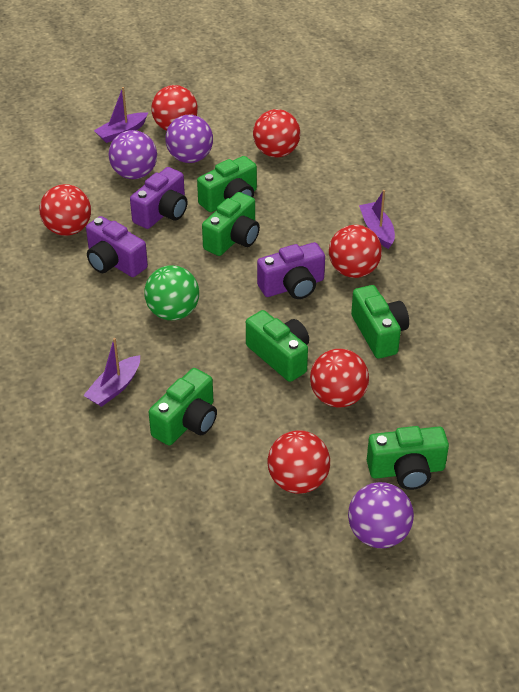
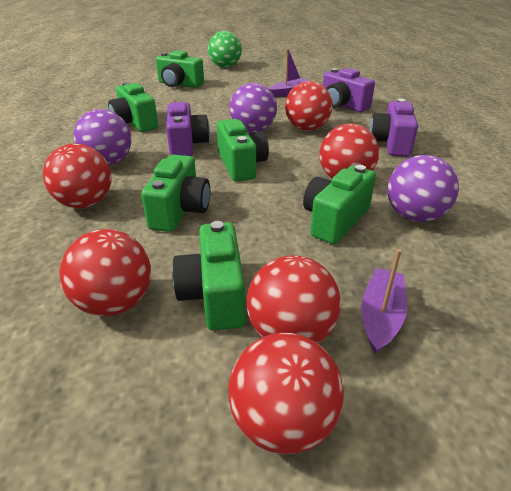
purple boat: 3 -> 2

